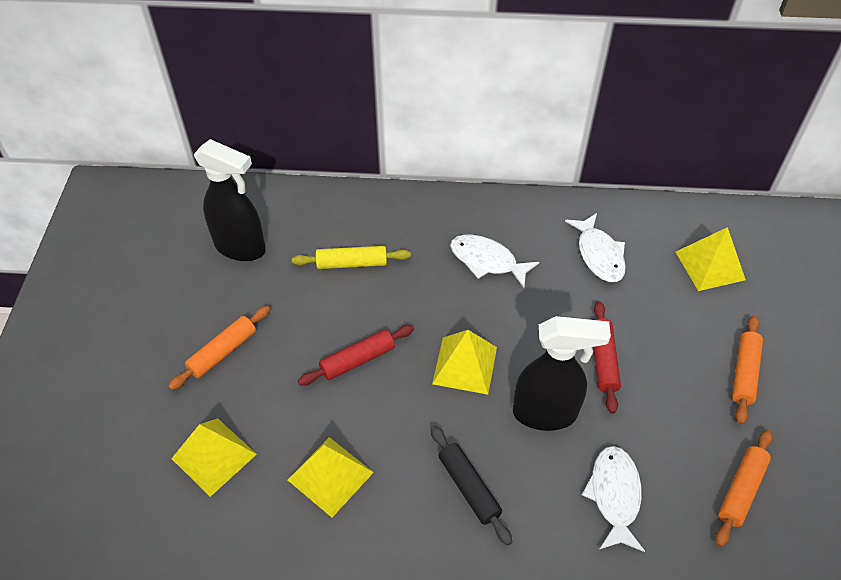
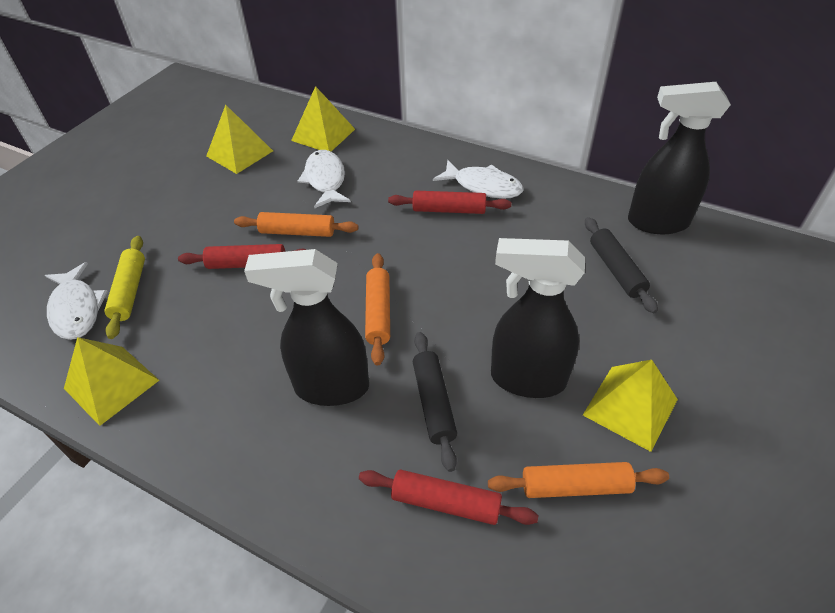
black rolling pin: 1 -> 2
black spray bottle: 2 -> 3
red rolling pin: 2 -> 3

